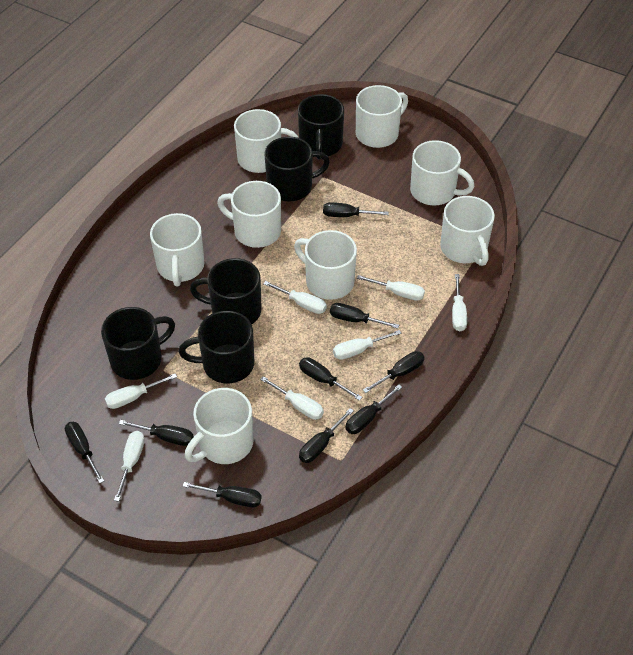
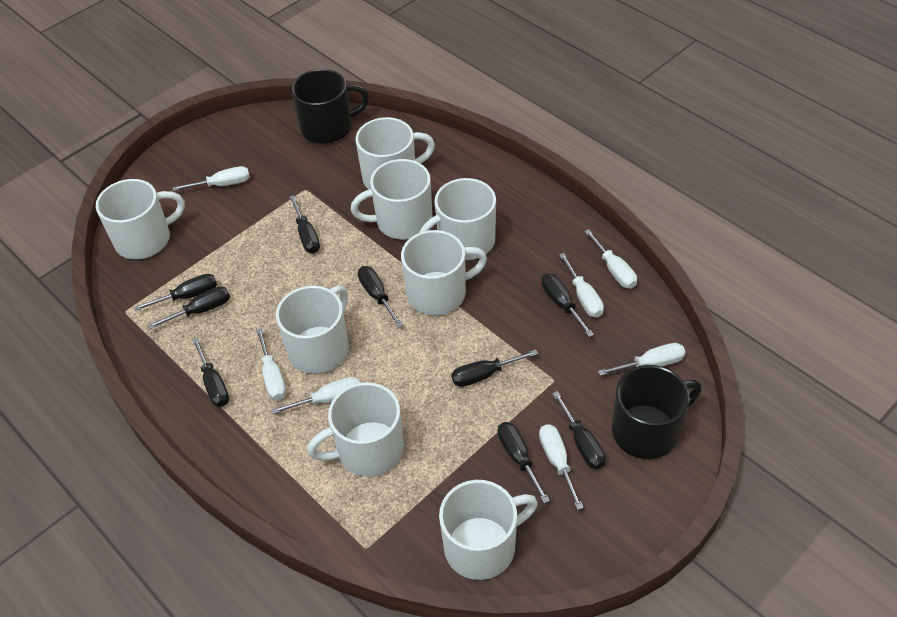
black mug: 5 -> 2

